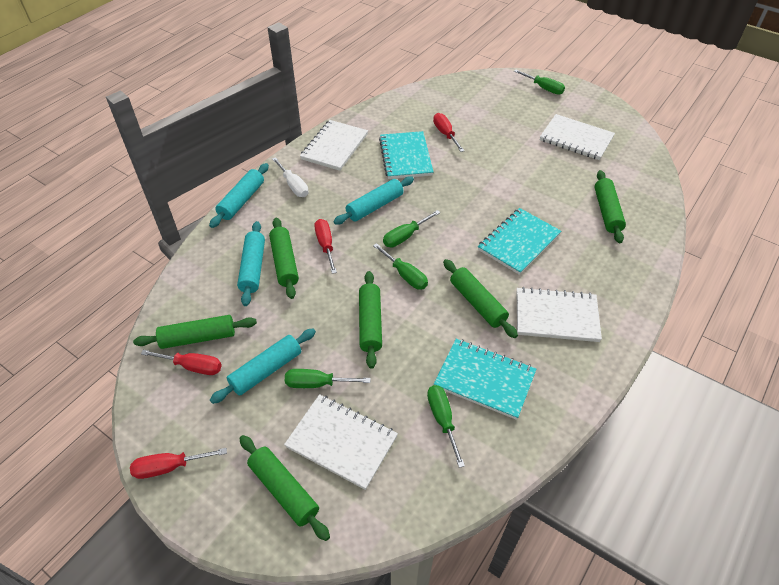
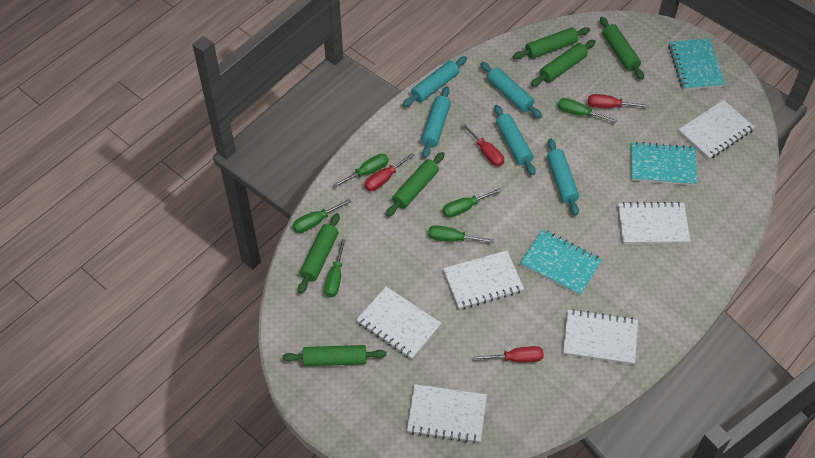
green screwdriver: 5 -> 6
turquoise rolling pin: 4 -> 5
white notebook: 4 -> 6
white screwdriver: 1 -> 0

